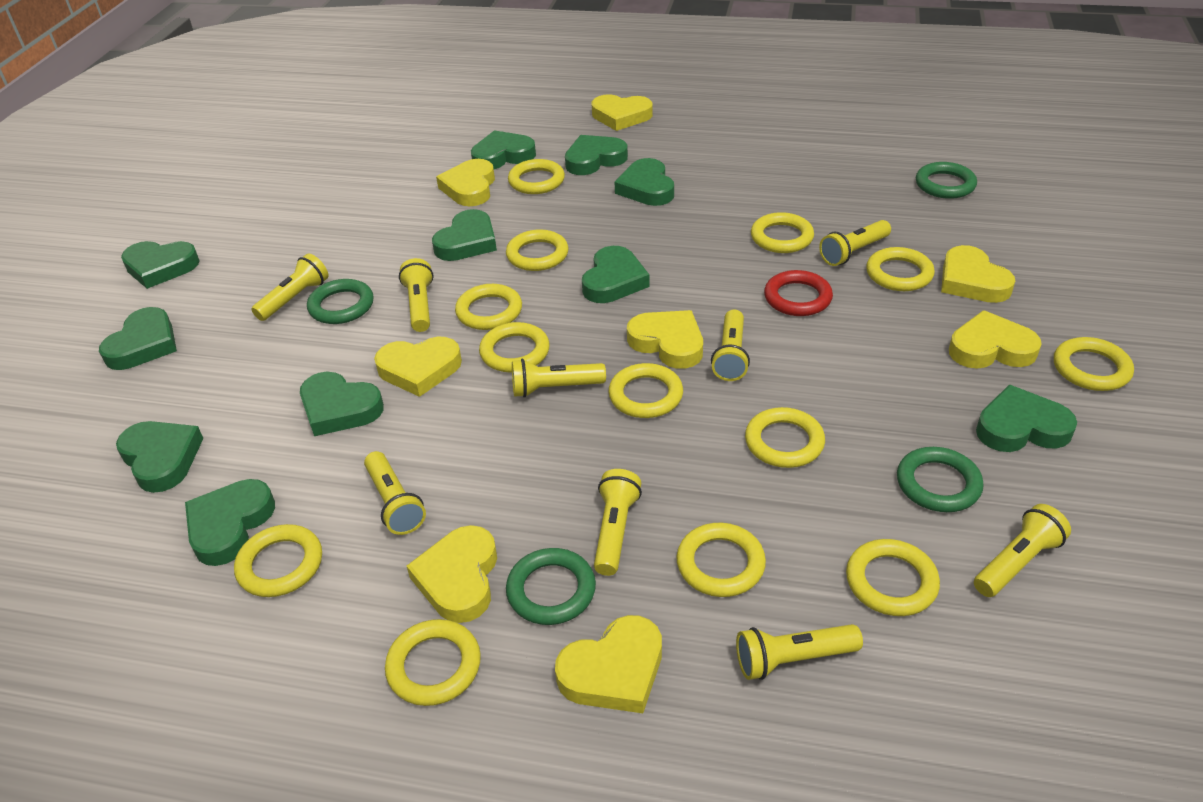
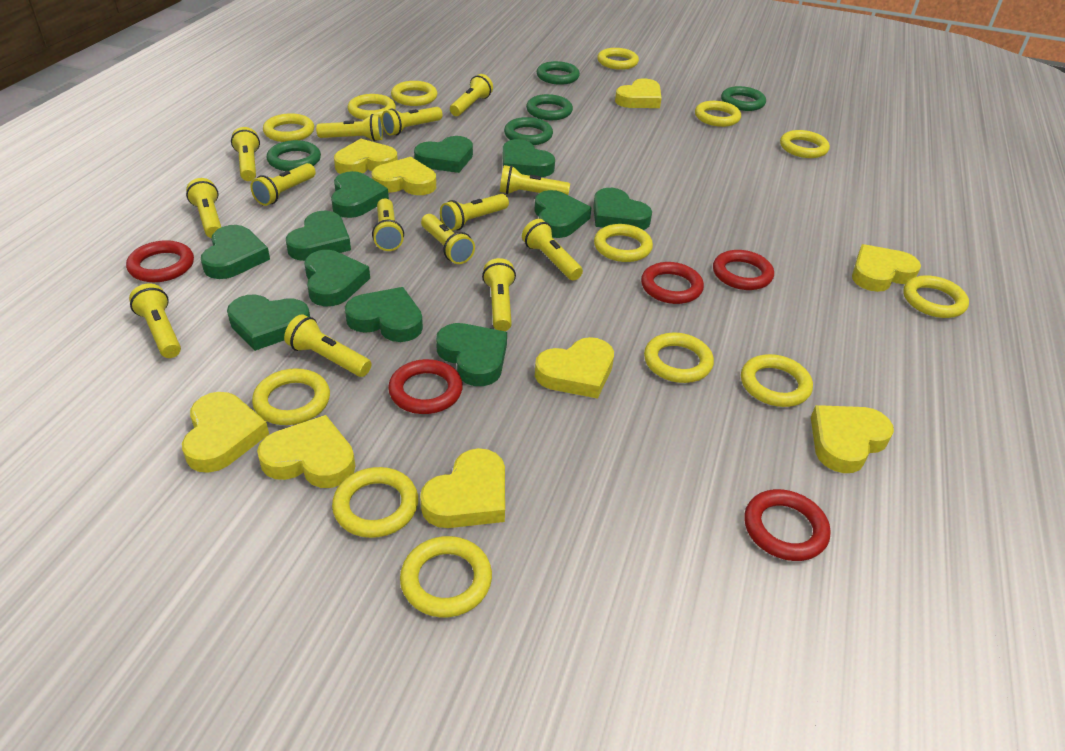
green ring: 4 -> 5
red ring: 1 -> 5
yellow flashlight: 9 -> 14
yellow heart: 8 -> 9

